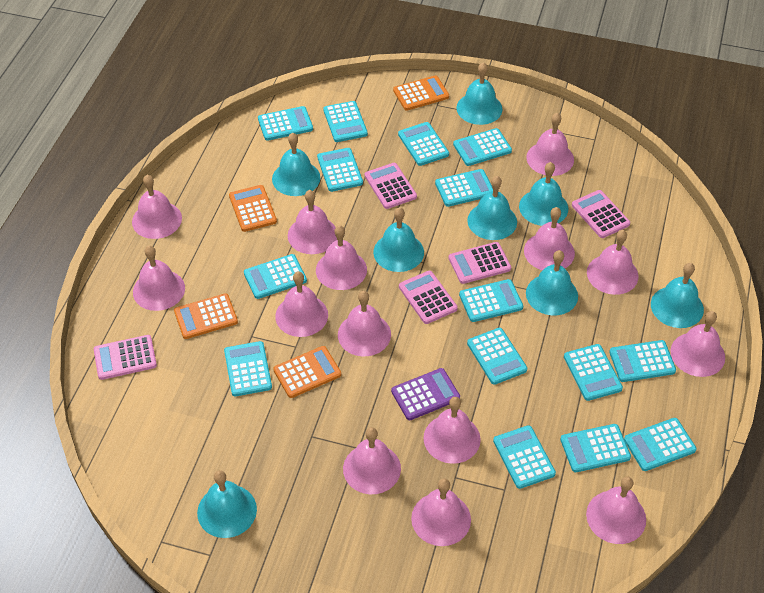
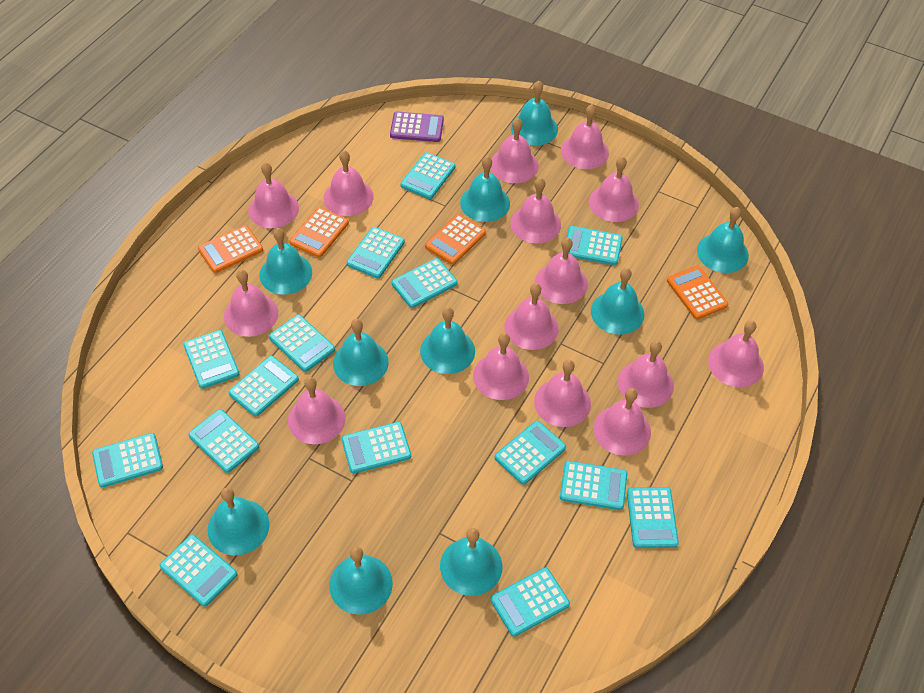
pink bell: 14 -> 15
pink calculator: 5 -> 0
turquoise bell: 8 -> 10

